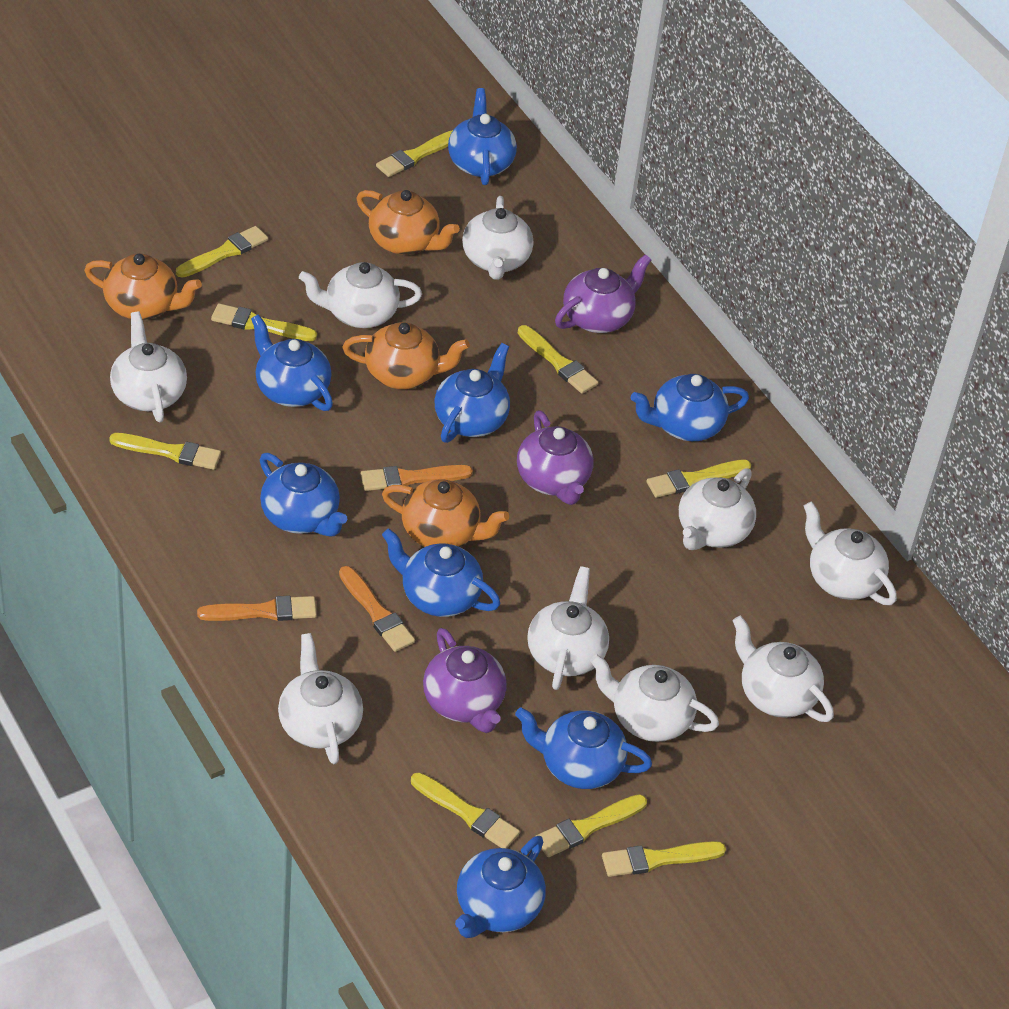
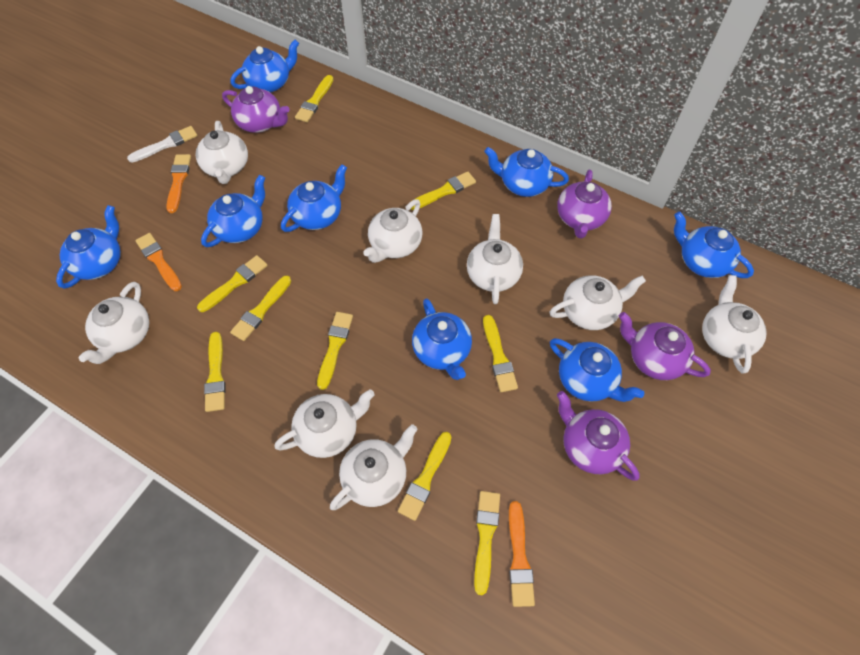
orange teapot: 4 -> 0
purple teapot: 3 -> 4
white brush: 0 -> 1
white teapot: 9 -> 8

